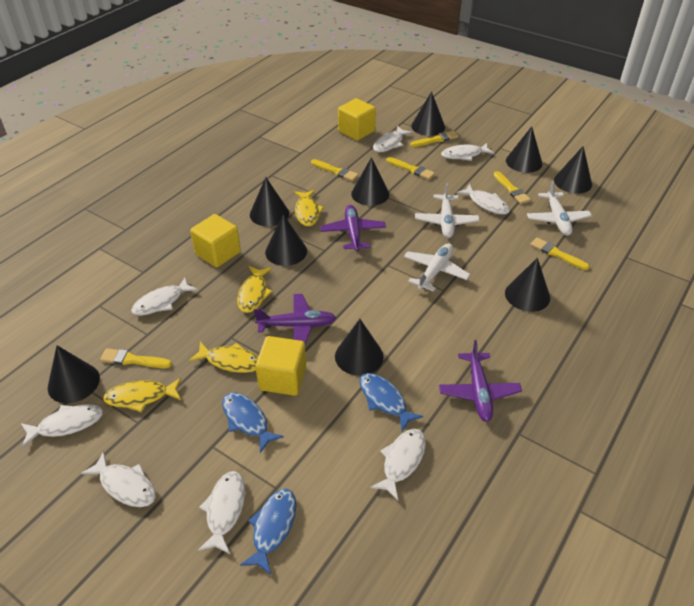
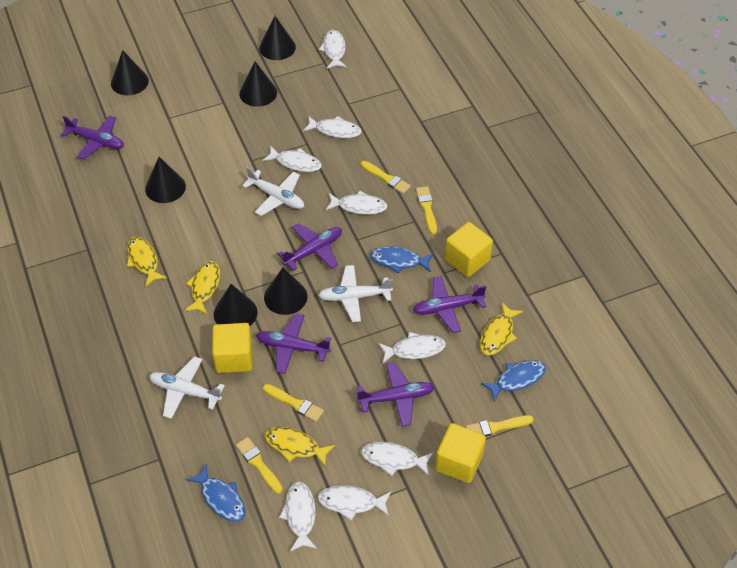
black cone: 9 -> 6
purple plane: 3 -> 5
yellow brush: 6 -> 5

